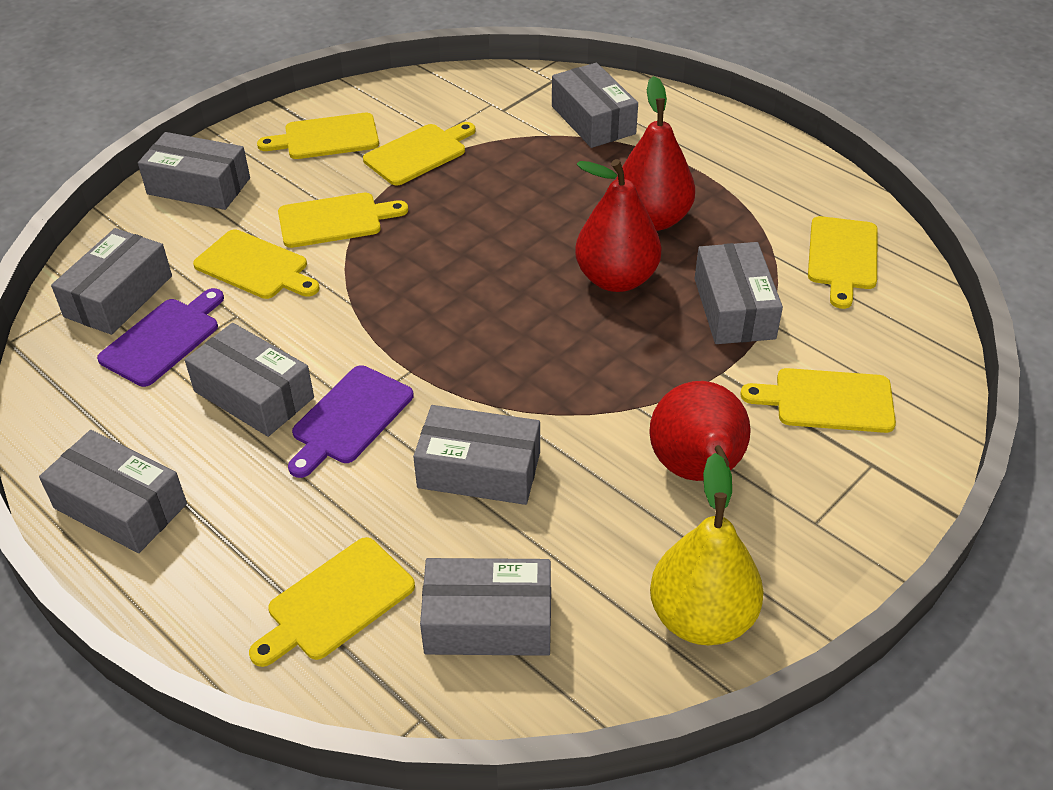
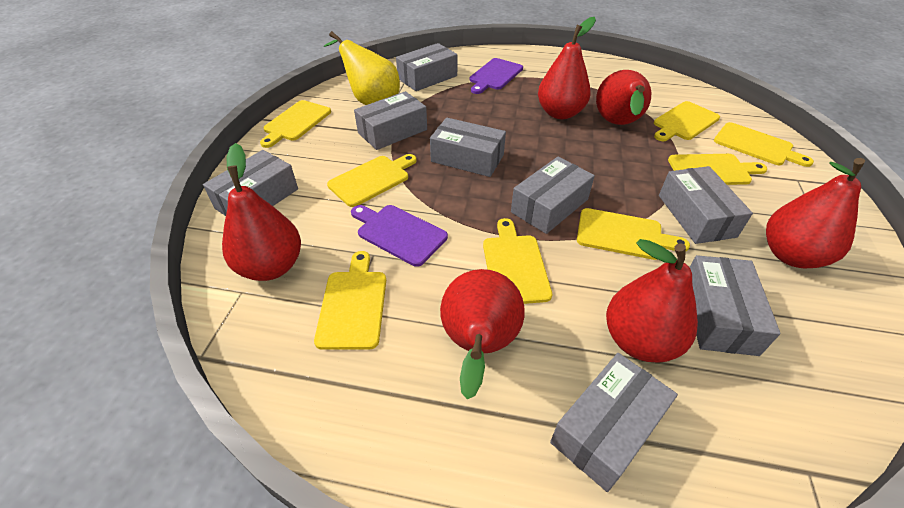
red pear: 3 -> 6
yellow cutting board: 7 -> 8

